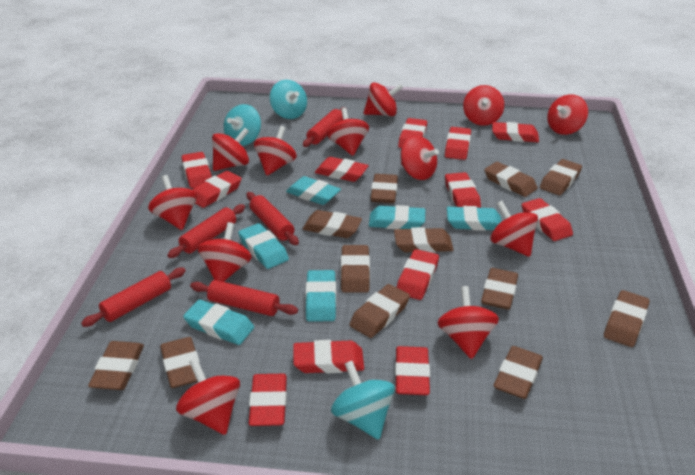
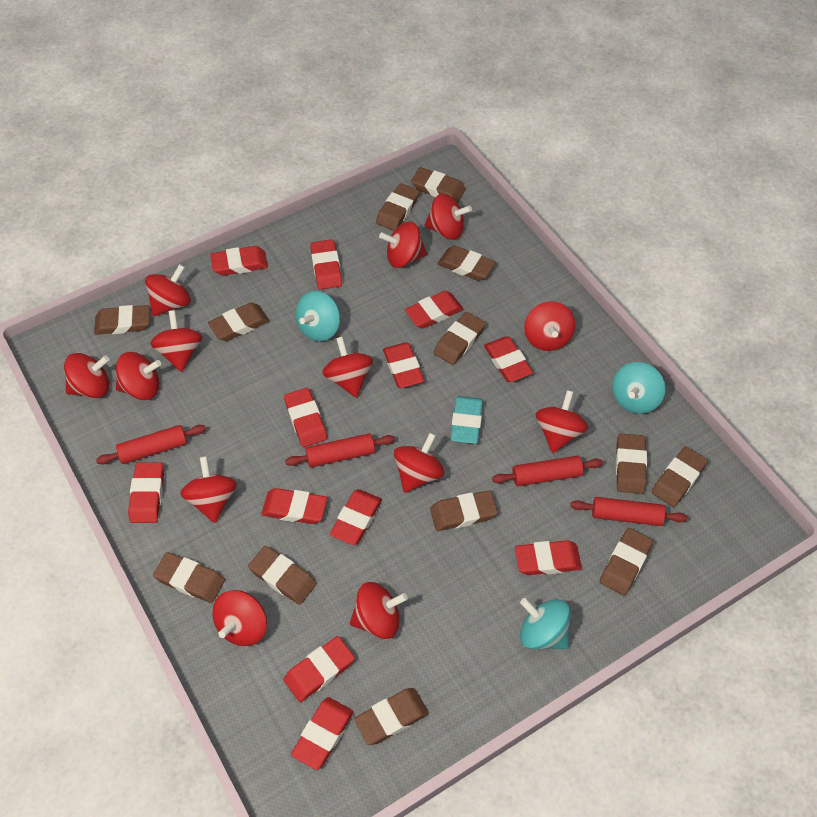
brown eraser: 12 -> 13
red rolling pin: 5 -> 4
red spinning top: 12 -> 13
turquoise eraser: 6 -> 1

